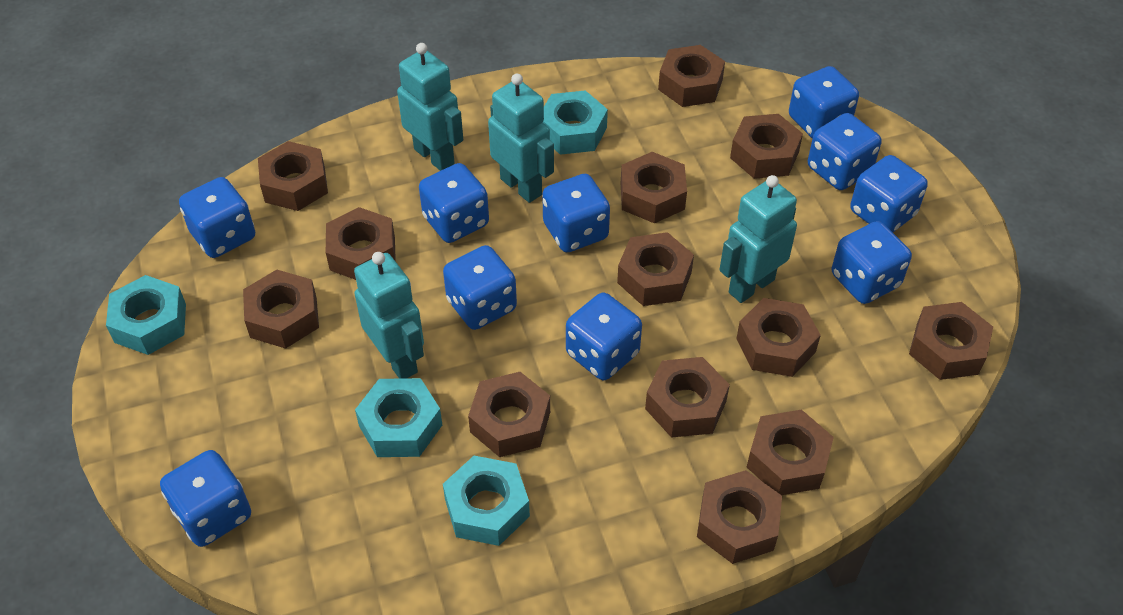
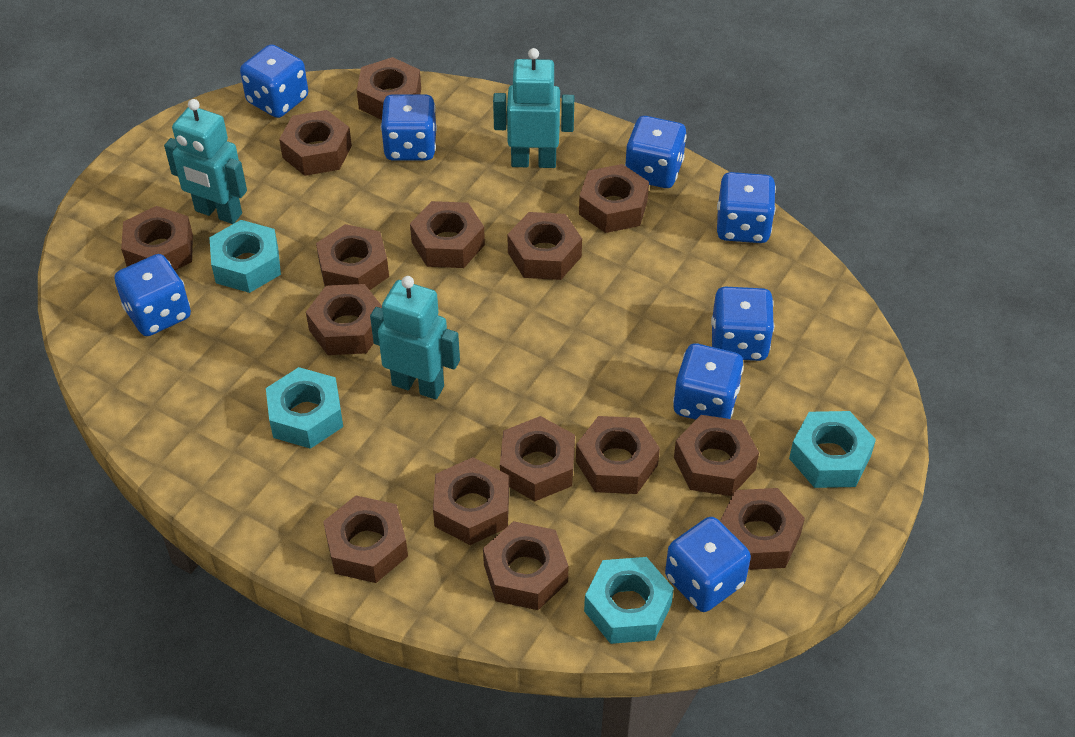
blue dice: 10 -> 8
brown nut: 13 -> 15
turquoise robot: 4 -> 3

